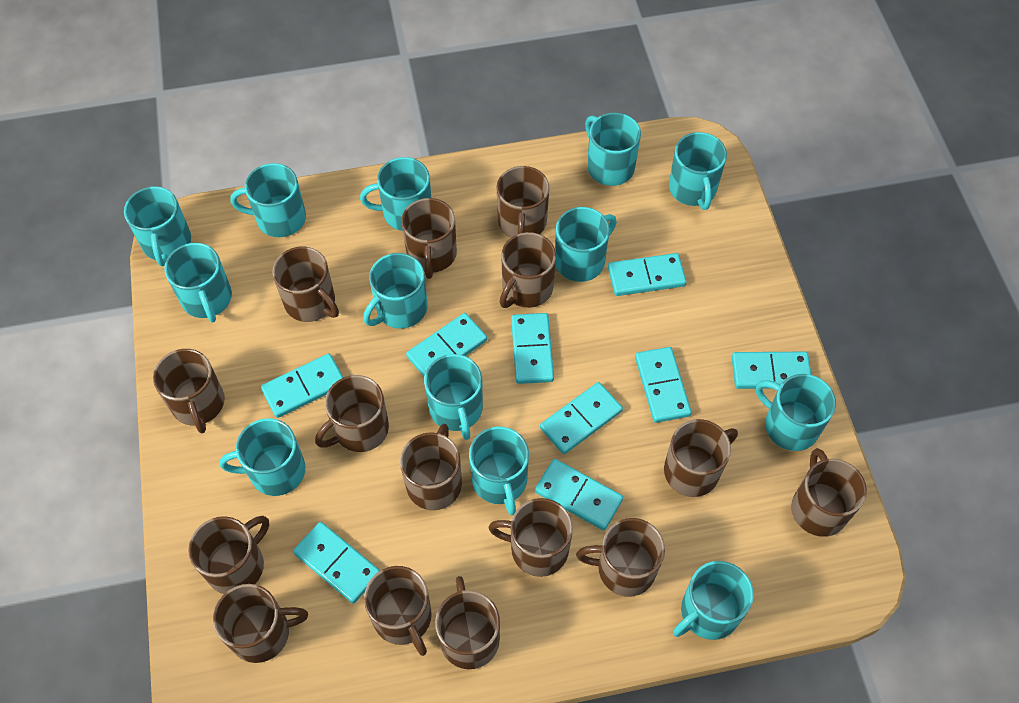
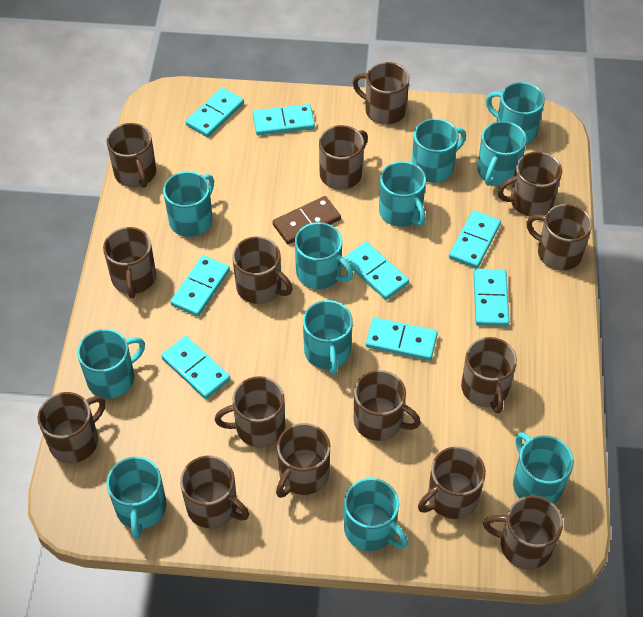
brown domino: 0 -> 1
turquoise domino: 9 -> 8
turquoise mug: 13 -> 11

